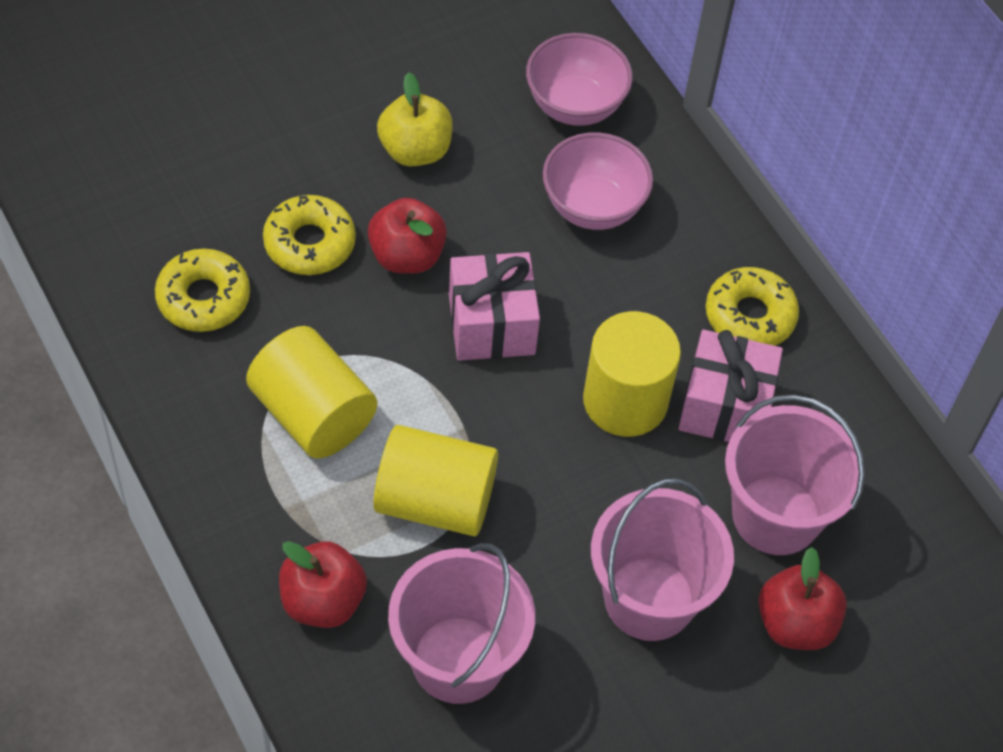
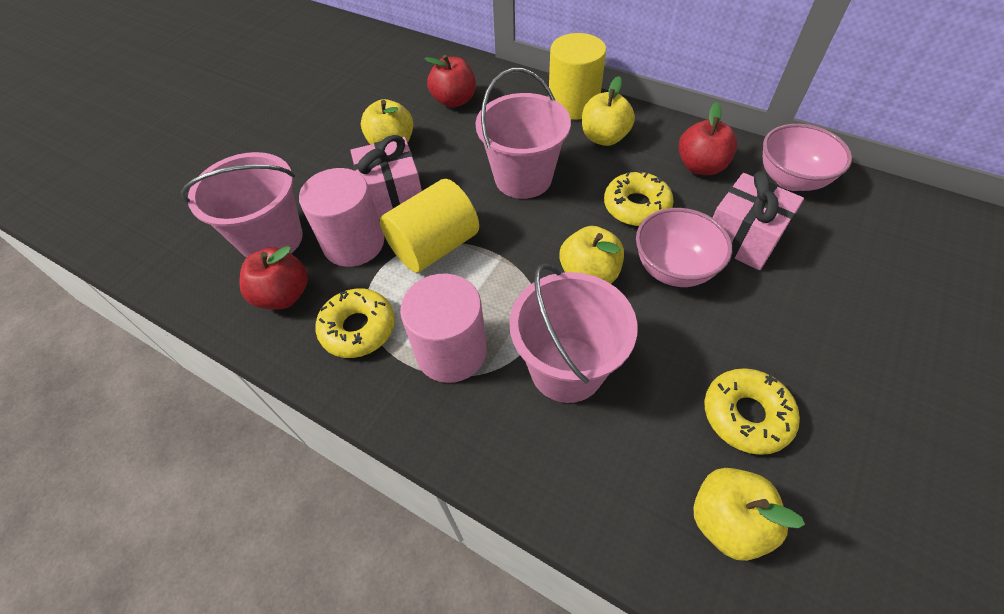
pink cylinder: 0 -> 2
yellow apple: 1 -> 4
yellow cylinder: 3 -> 2

